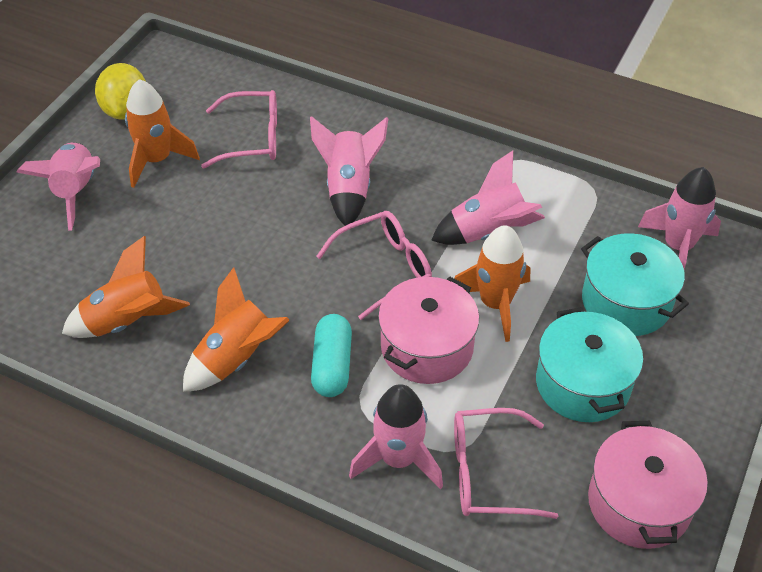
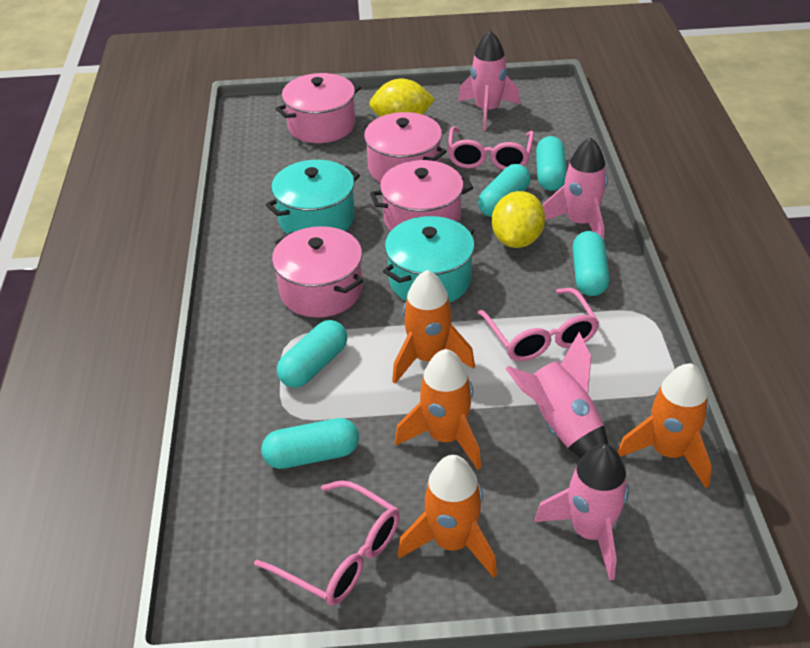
pink pot: 2 -> 4
pink rocket: 5 -> 4
turquoise capsule: 1 -> 5
yellow lemon: 1 -> 2

